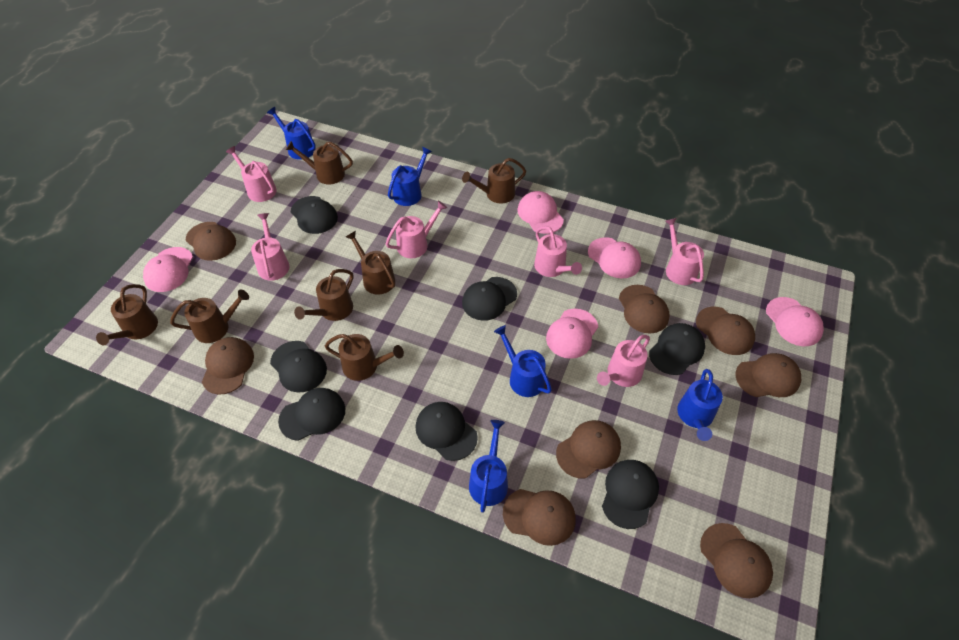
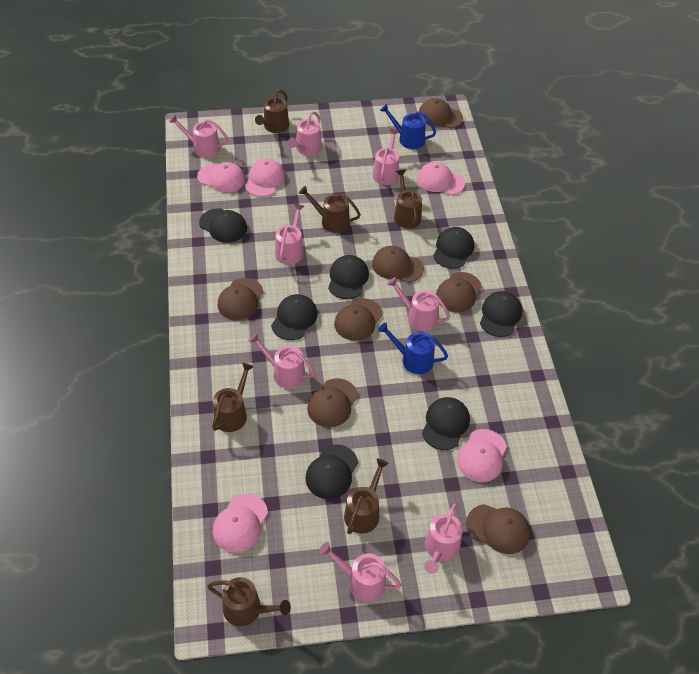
blue watering can: 5 -> 2
brown cap: 8 -> 7
brown watering can: 7 -> 6
pink watering can: 6 -> 8

